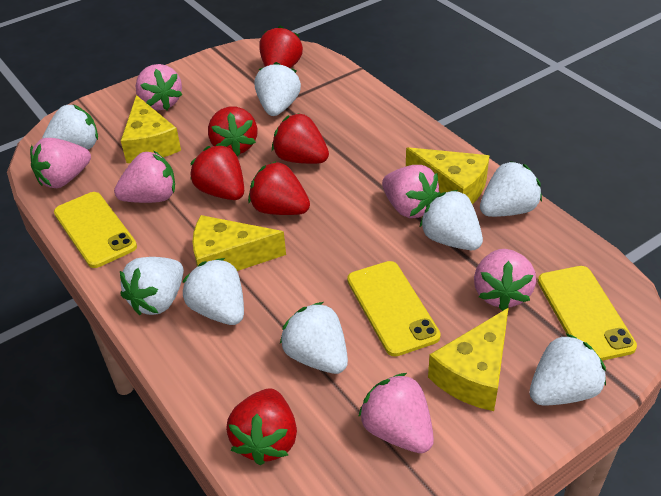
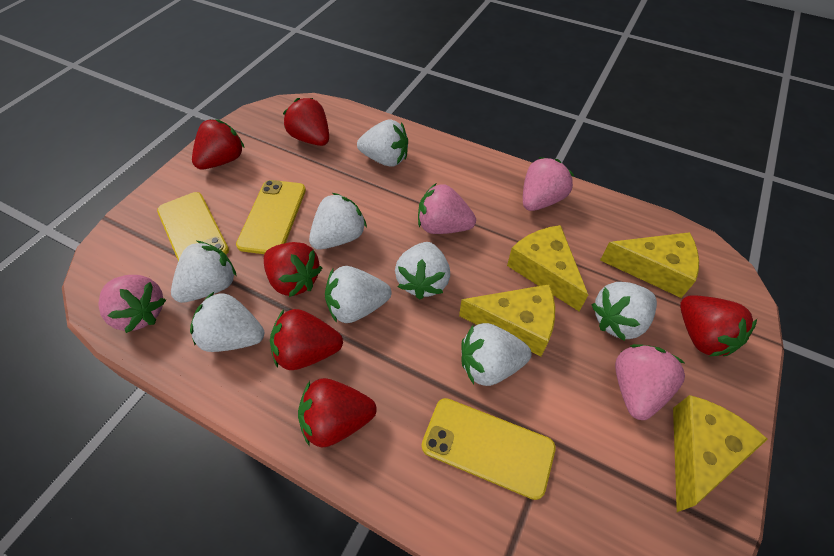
pink strawberry: 6 -> 4

